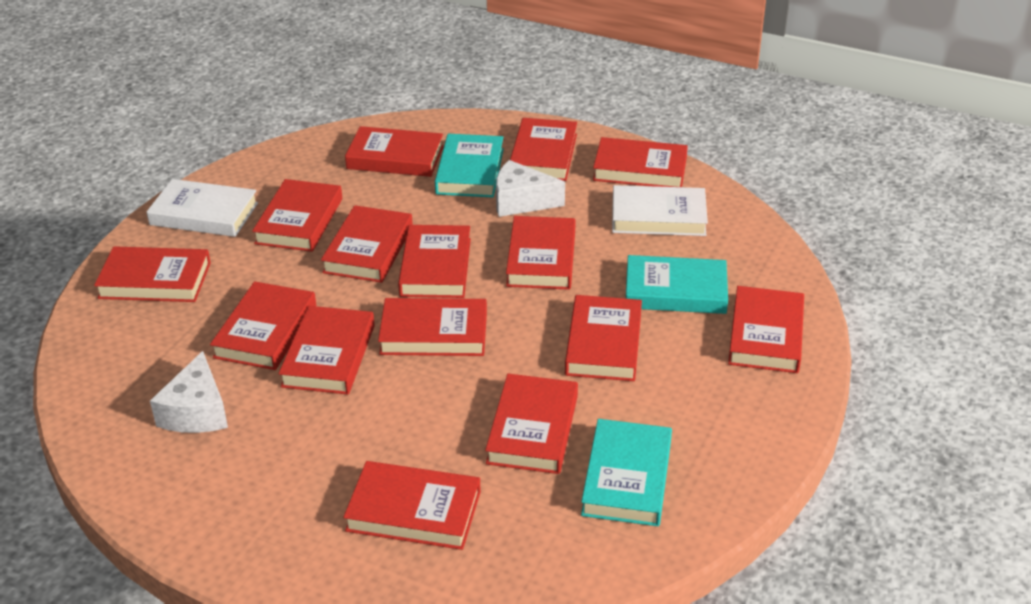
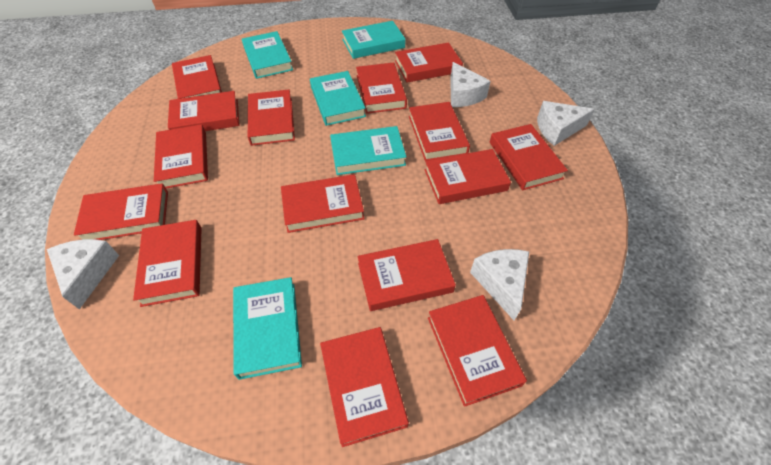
turquoise book: 3 -> 5
white book: 2 -> 0
white cheese: 2 -> 4

